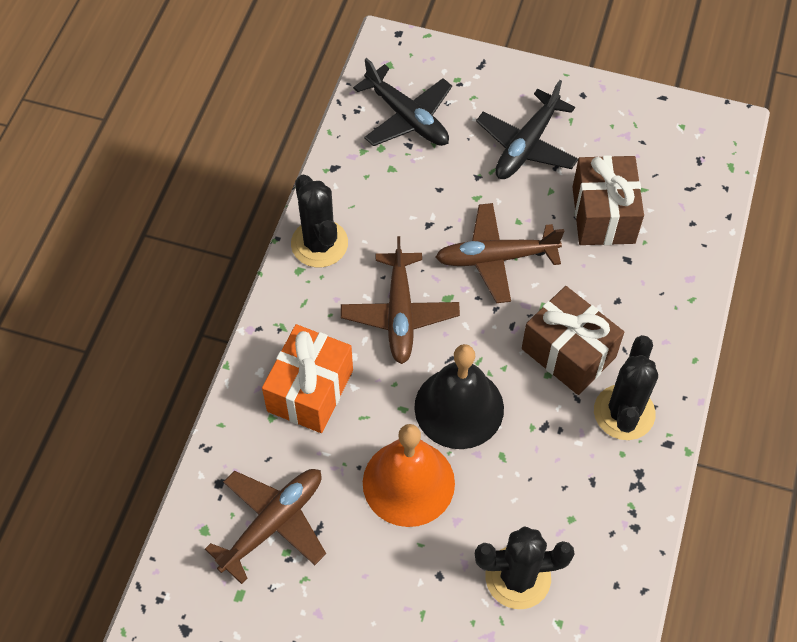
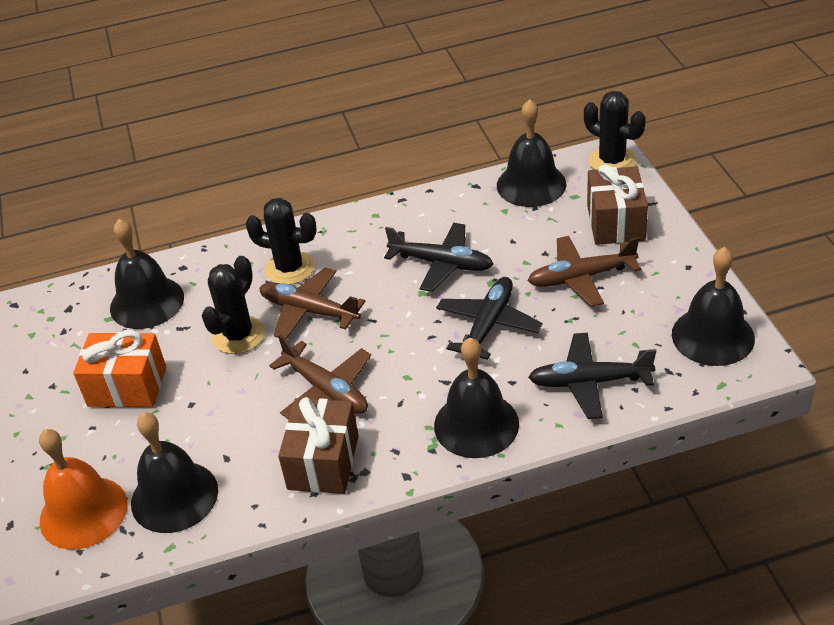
black bell: 1 -> 5
black plane: 2 -> 3

